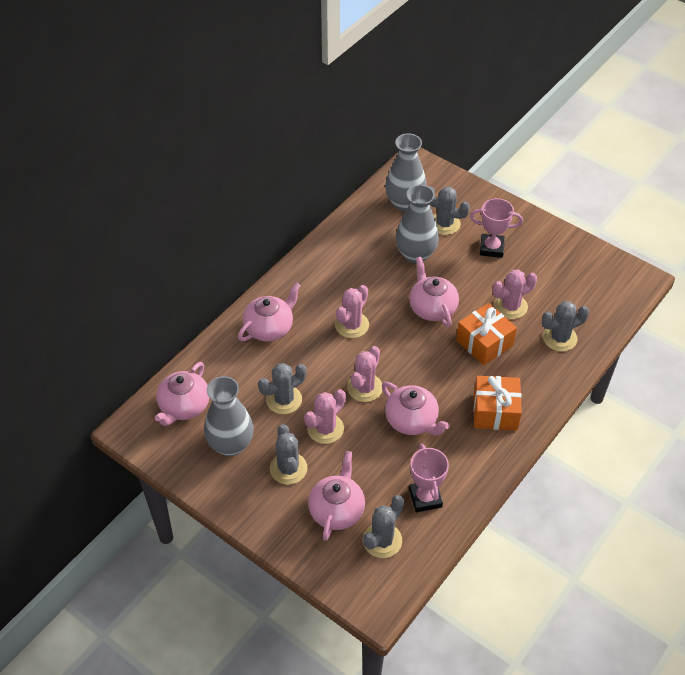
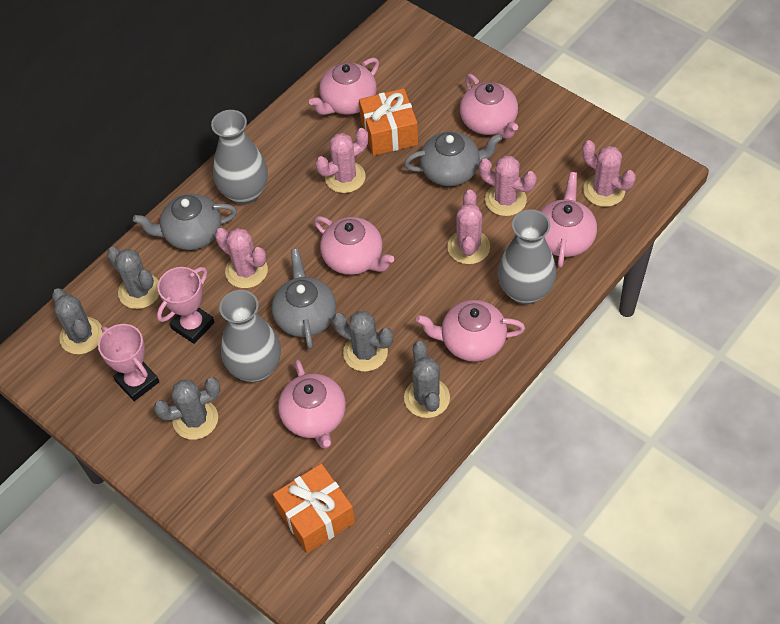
grey teapot: 0 -> 3
pink cactus: 4 -> 5
pink teapot: 5 -> 6

